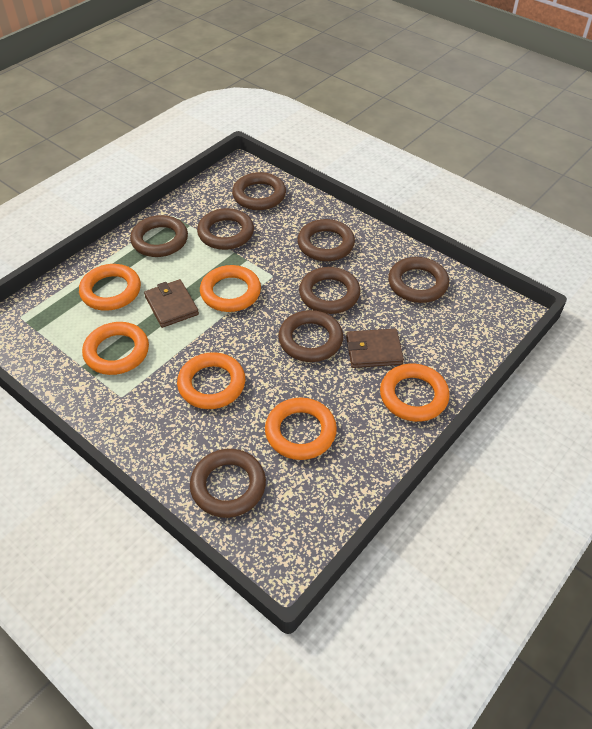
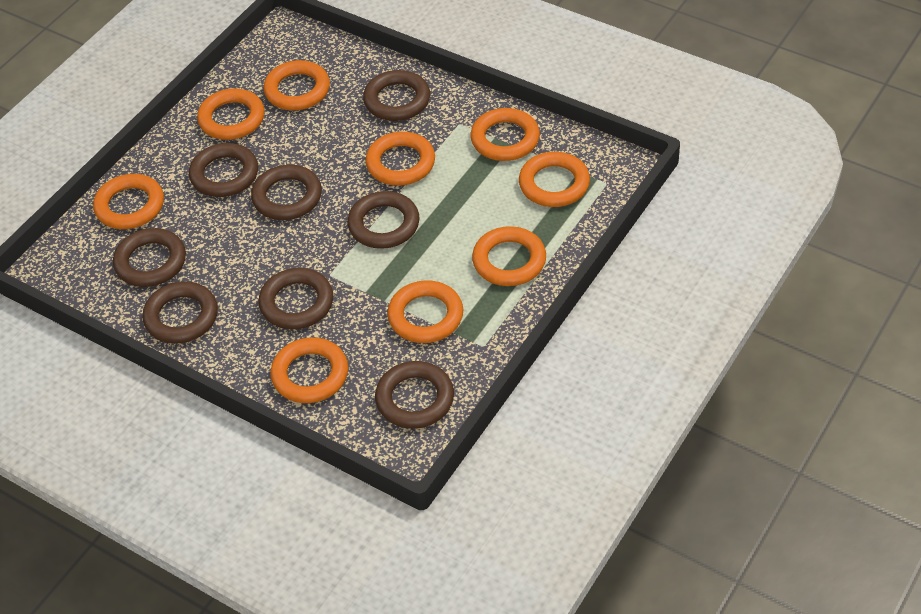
brown wallet: 2 -> 0
orange ring: 6 -> 9

